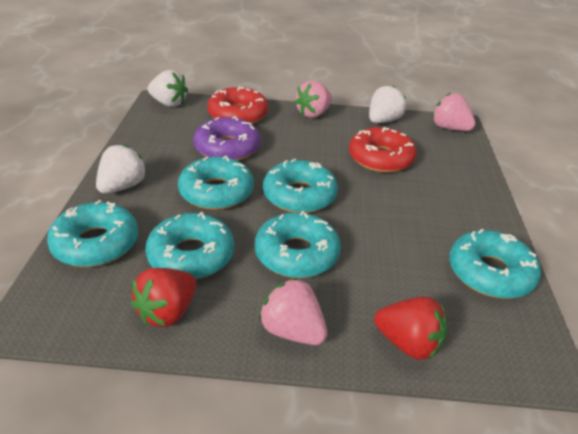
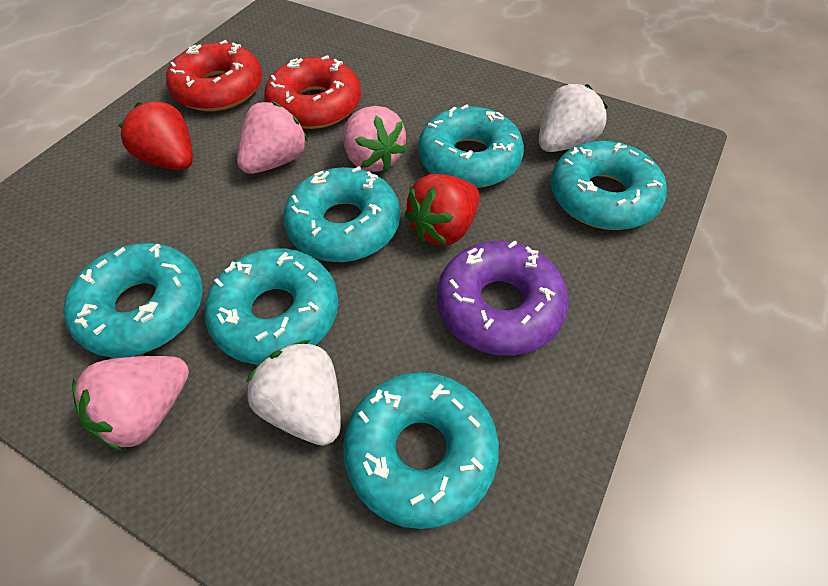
white strawberry: 3 -> 2

